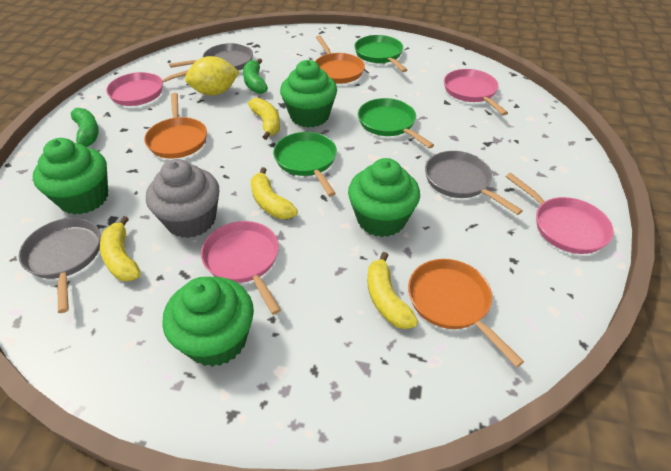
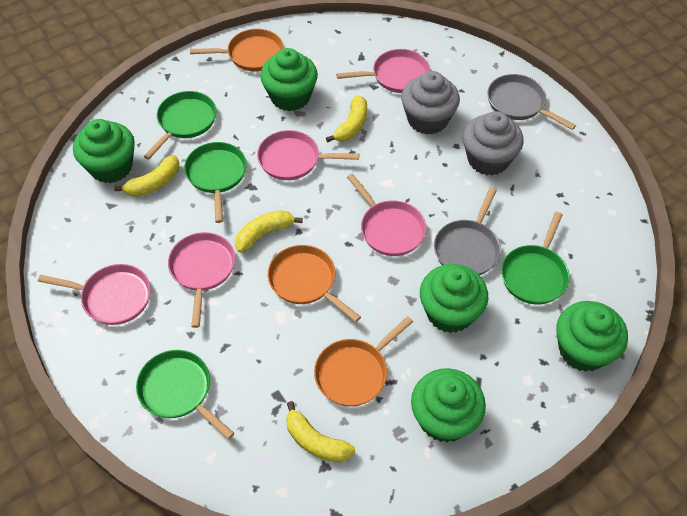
green banana: 2 -> 0
green cupcake: 4 -> 5
green pan: 3 -> 4
grey cupcake: 1 -> 2
grey pan: 3 -> 2
pink pan: 4 -> 5
yellow lemon: 1 -> 0

